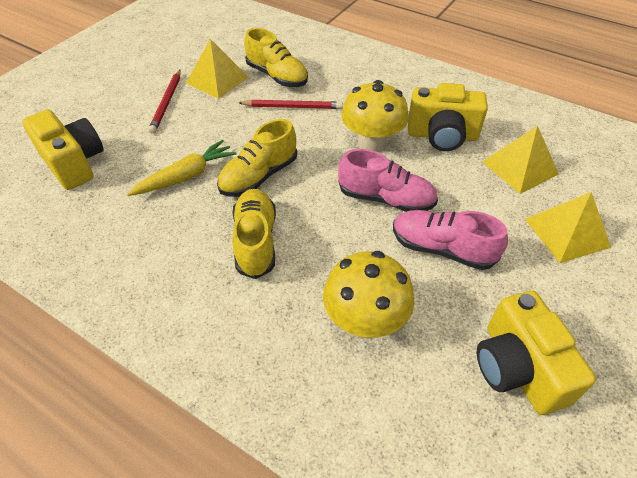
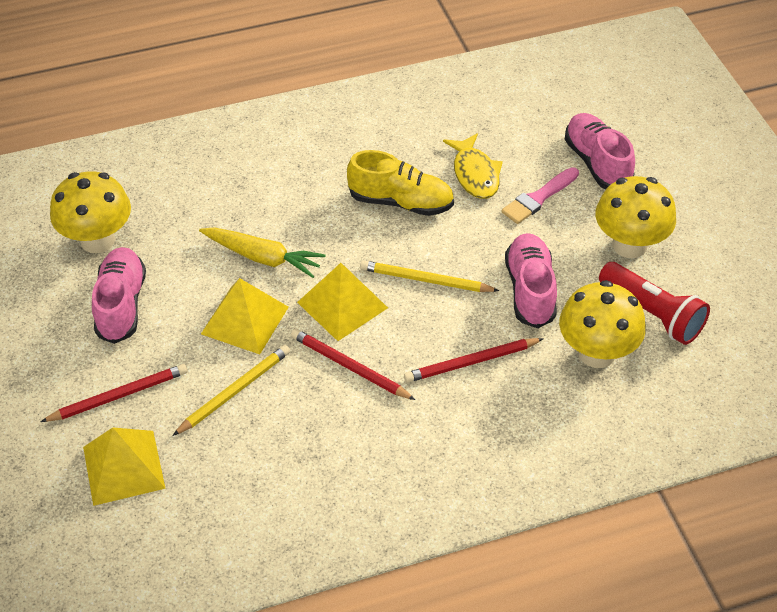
pink brush: 0 -> 1
pink shoe: 2 -> 3
red flashlight: 0 -> 1
red pencil: 2 -> 3
yellow camera: 3 -> 0
yellow fish: 0 -> 1
yellow mushroom: 2 -> 3
yellow pencil: 0 -> 2
yellow shoe: 3 -> 1

